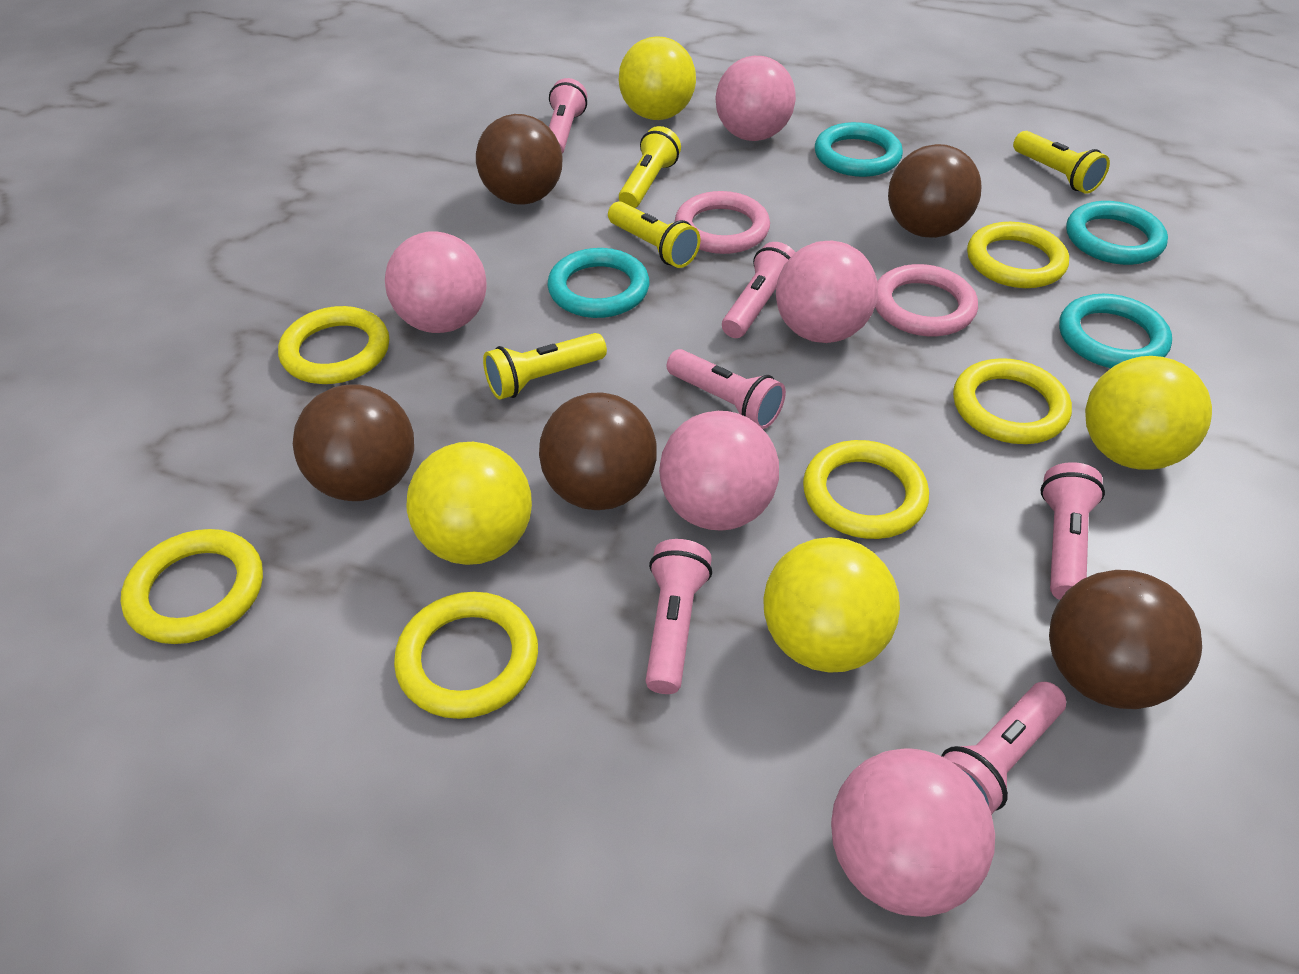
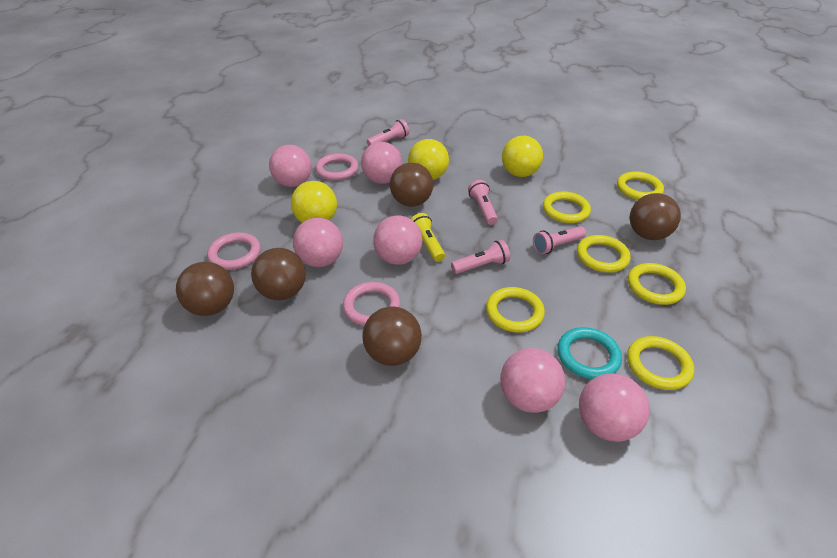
pink ball: 5 -> 6
pink flashlight: 6 -> 4
pink ring: 2 -> 3
turquoise ring: 4 -> 1
yellow ball: 4 -> 3
yellow flashlight: 4 -> 1

